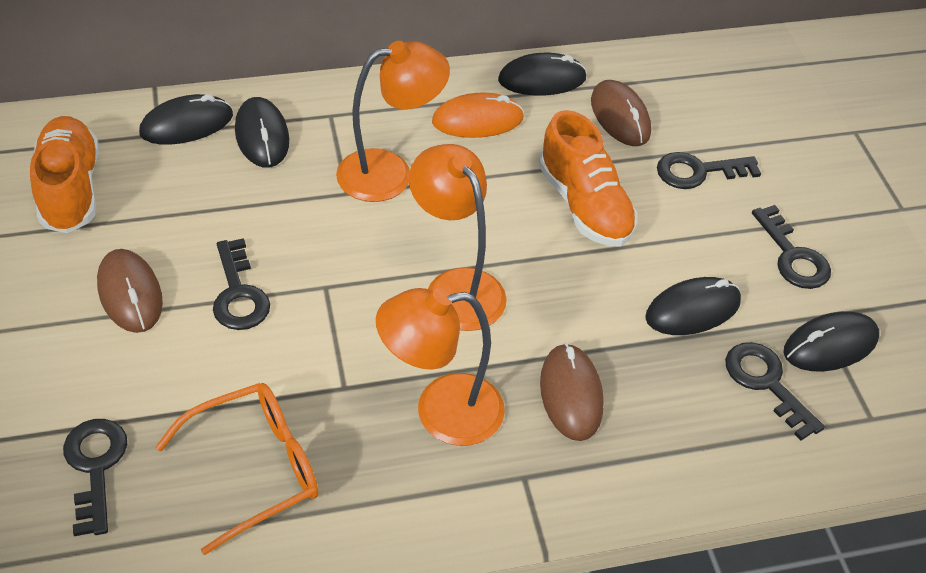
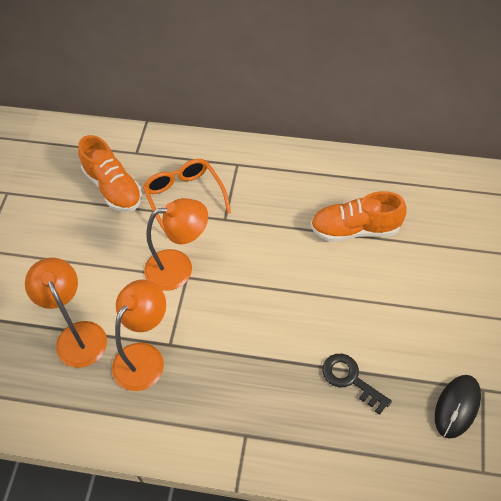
black key: 5 -> 1
black mouse: 5 -> 1
brown mouse: 3 -> 0
orange mouse: 1 -> 0

